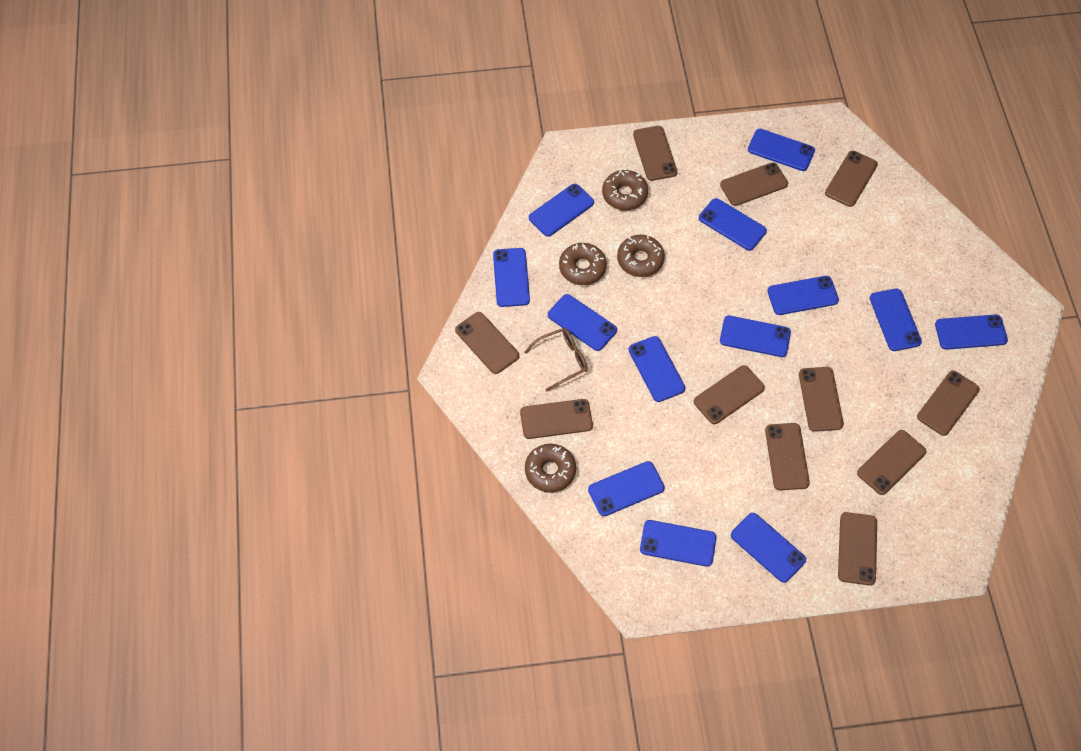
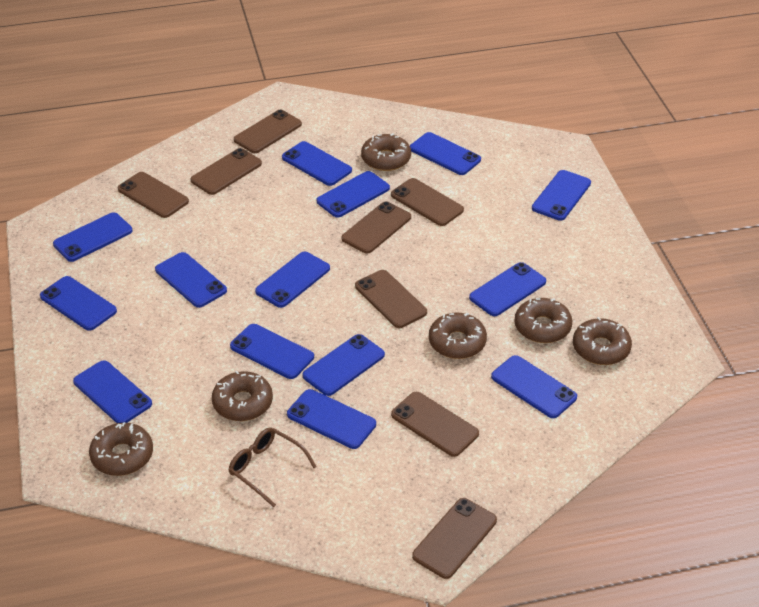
blue phone: 13 -> 14
brown donut: 4 -> 6
brown phone: 11 -> 8

